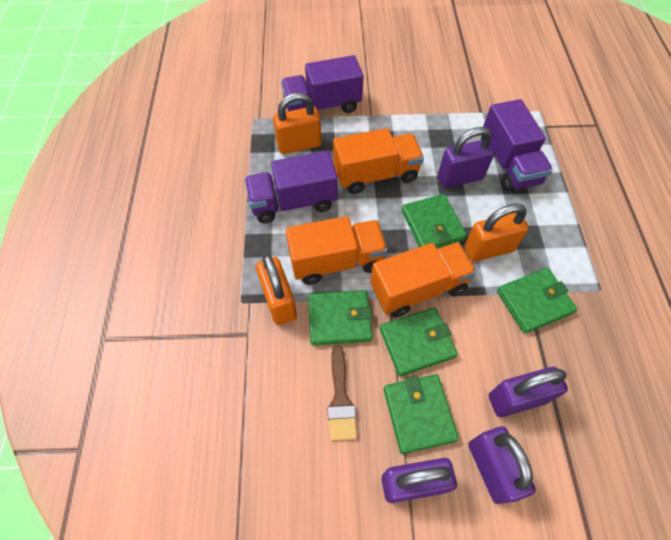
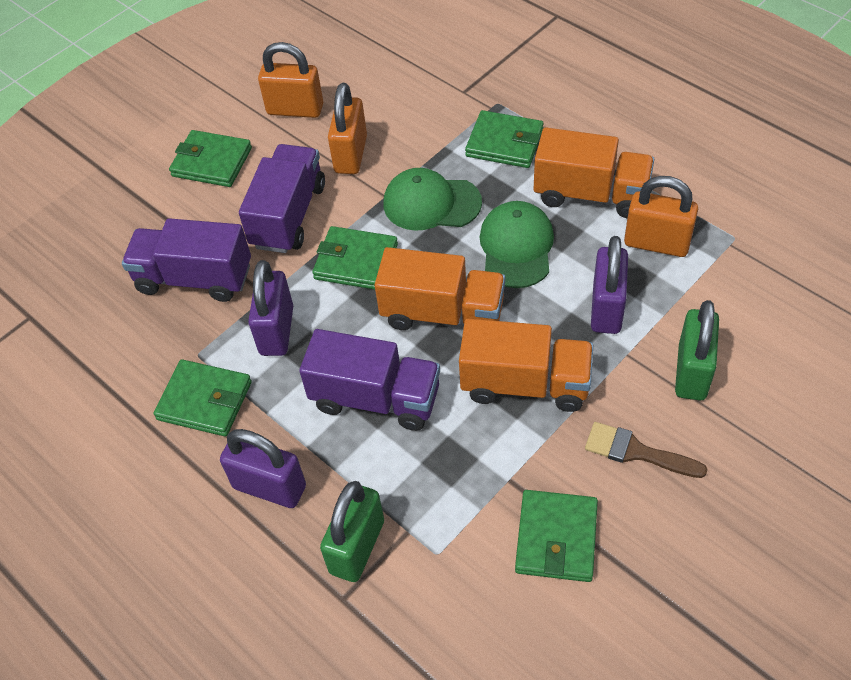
green cap: 0 -> 2
green padlock: 0 -> 2
purple padlock: 4 -> 3

